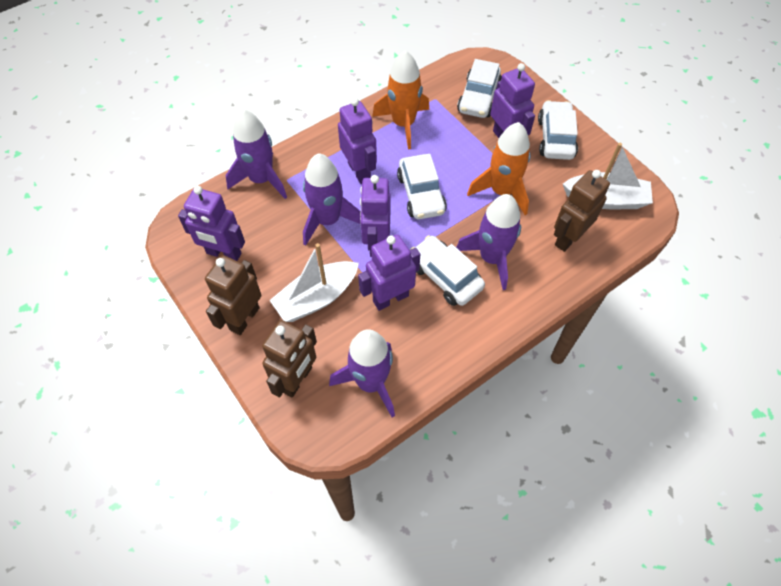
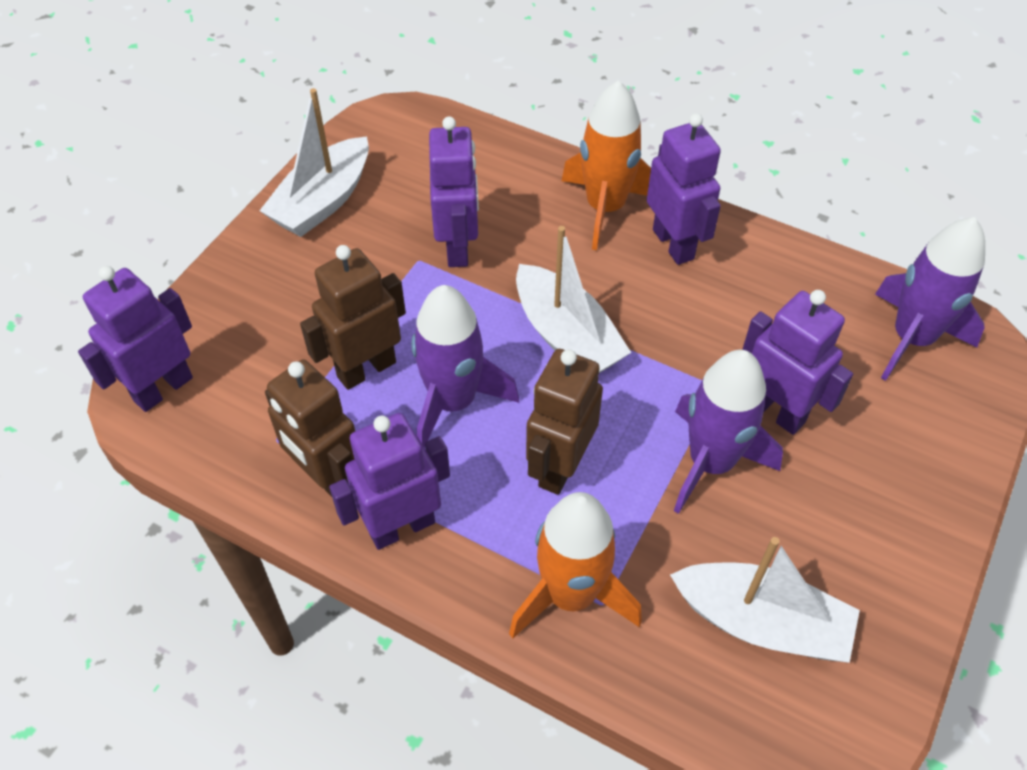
purple rocket: 4 -> 3
white boat: 2 -> 3
white car: 4 -> 0

